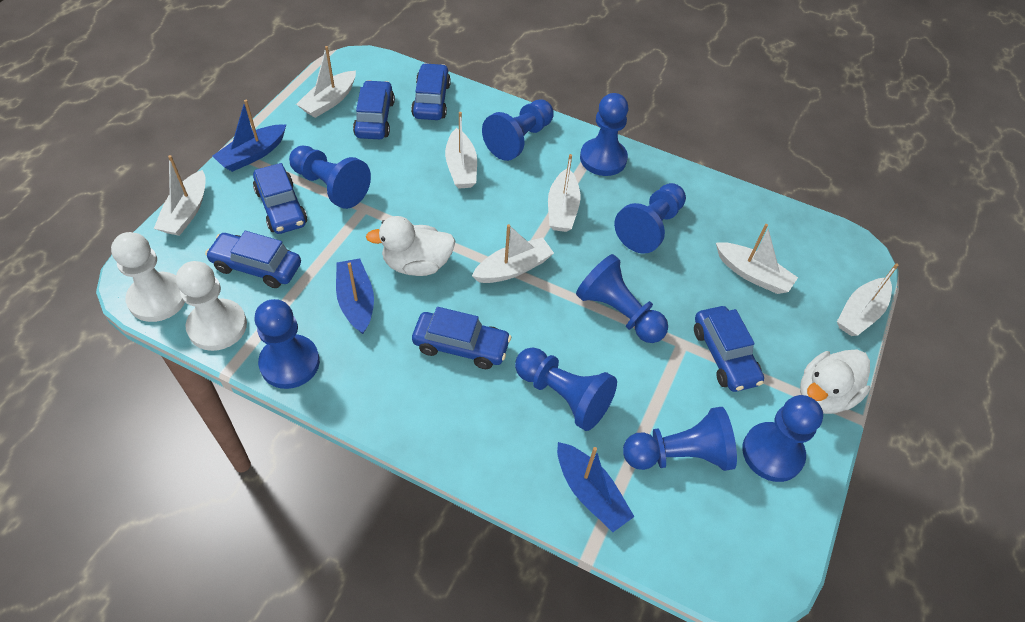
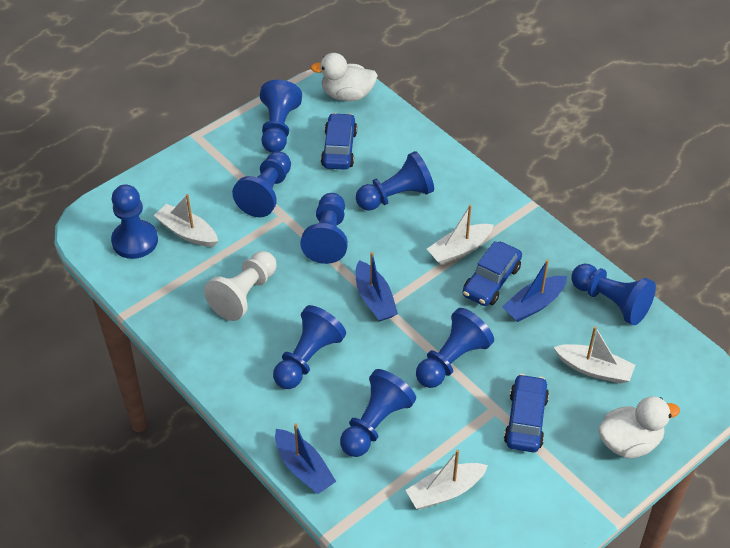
blue car: 6 -> 3
white boat: 7 -> 4
white pawn: 2 -> 1

